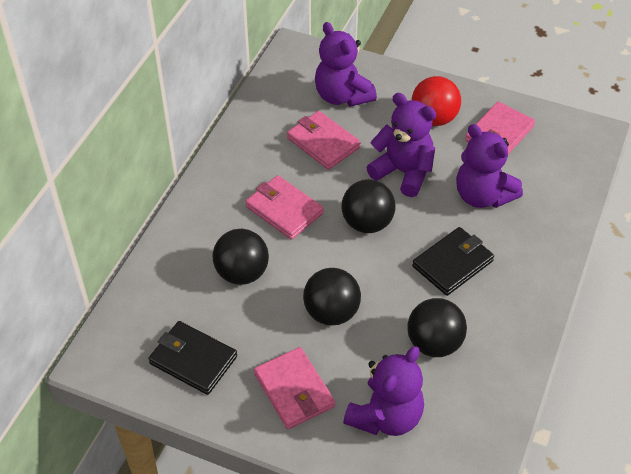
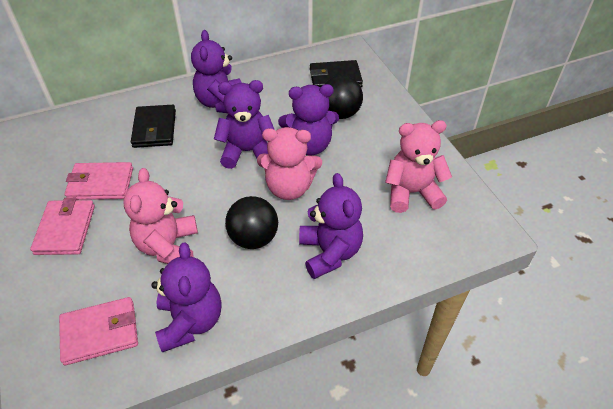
black ball: 4 -> 2
pink teddy bear: 0 -> 3
pink wallet: 4 -> 3
purple teddy bear: 4 -> 5
red ball: 1 -> 0

